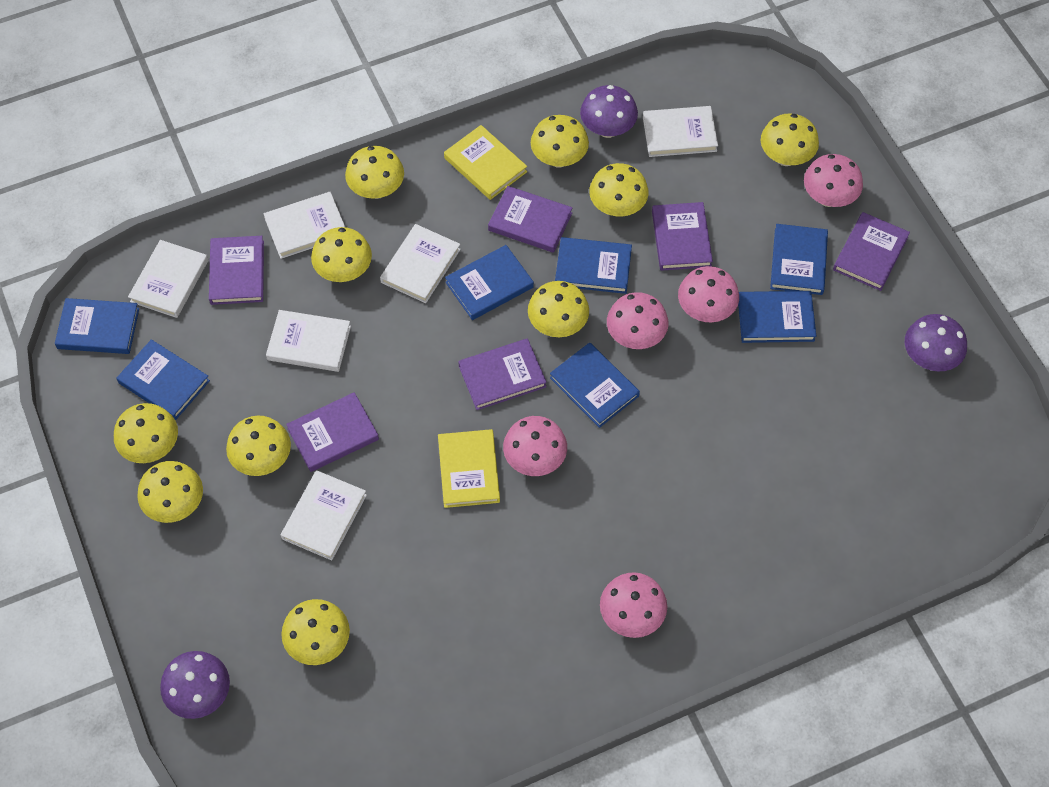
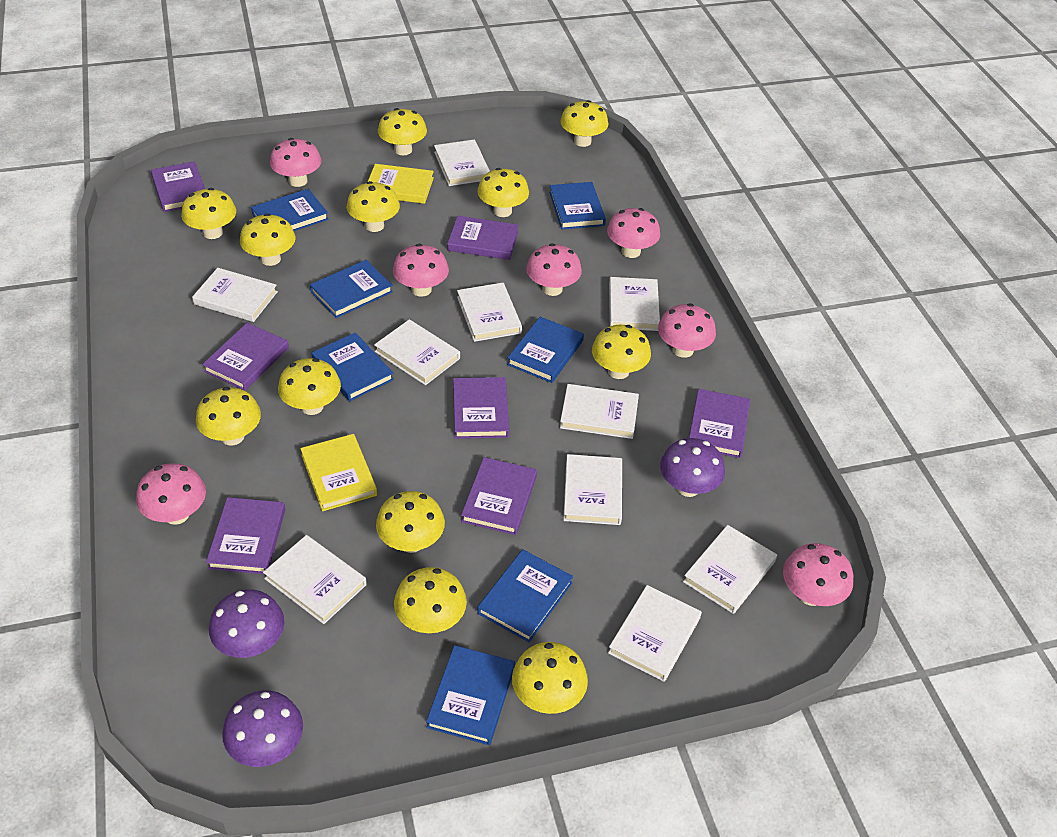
pink mushroom: 5 -> 7
purple book: 6 -> 7
white book: 6 -> 10
yellow mushroom: 10 -> 12

